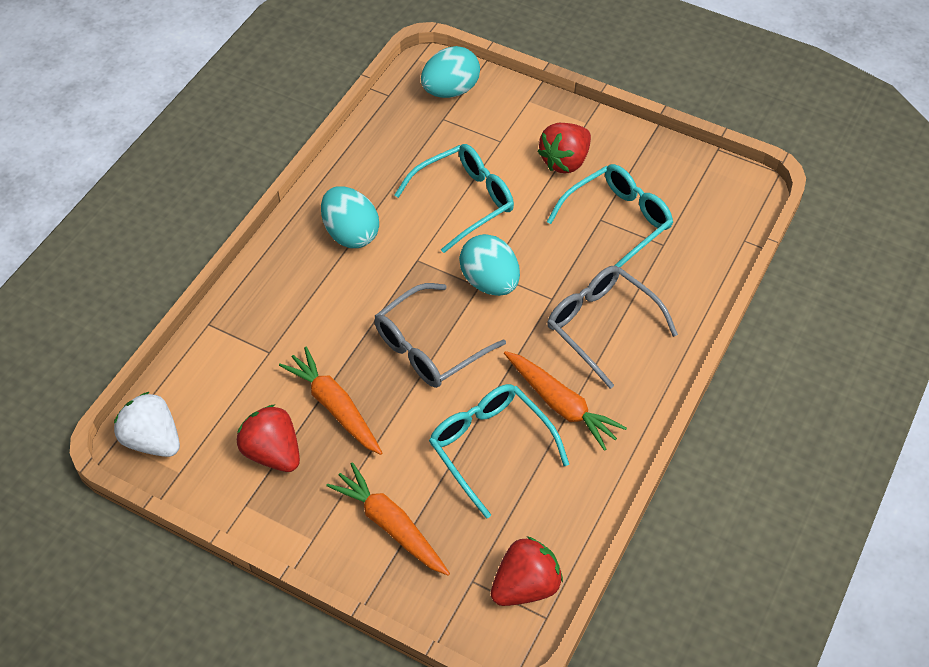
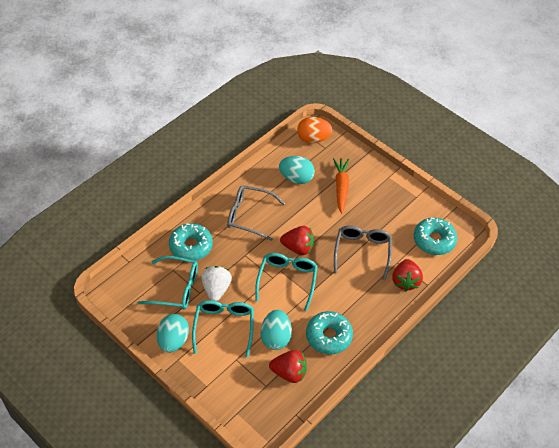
orange carrot: 3 -> 1
orange egg: 0 -> 1
turquoise donut: 0 -> 3

